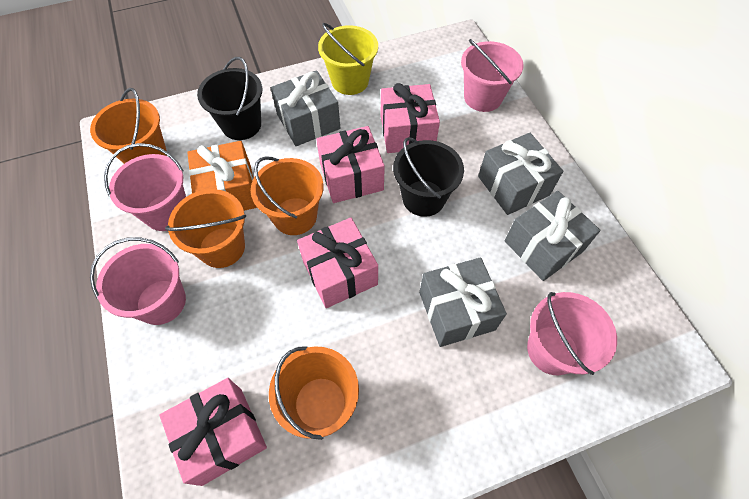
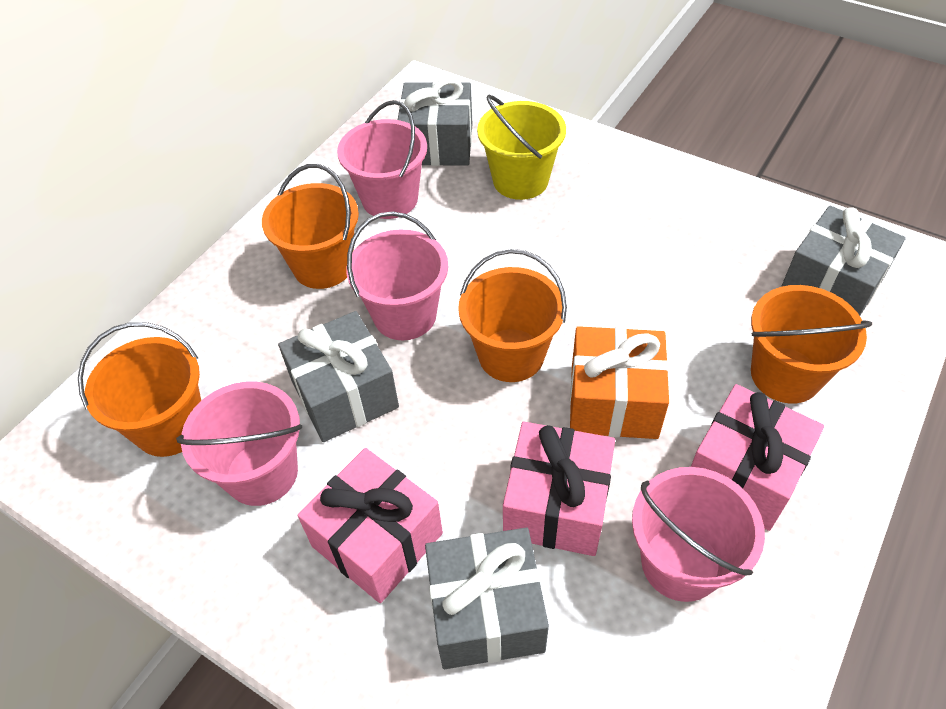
black bucket: 2 -> 0
pink gift: 4 -> 3

